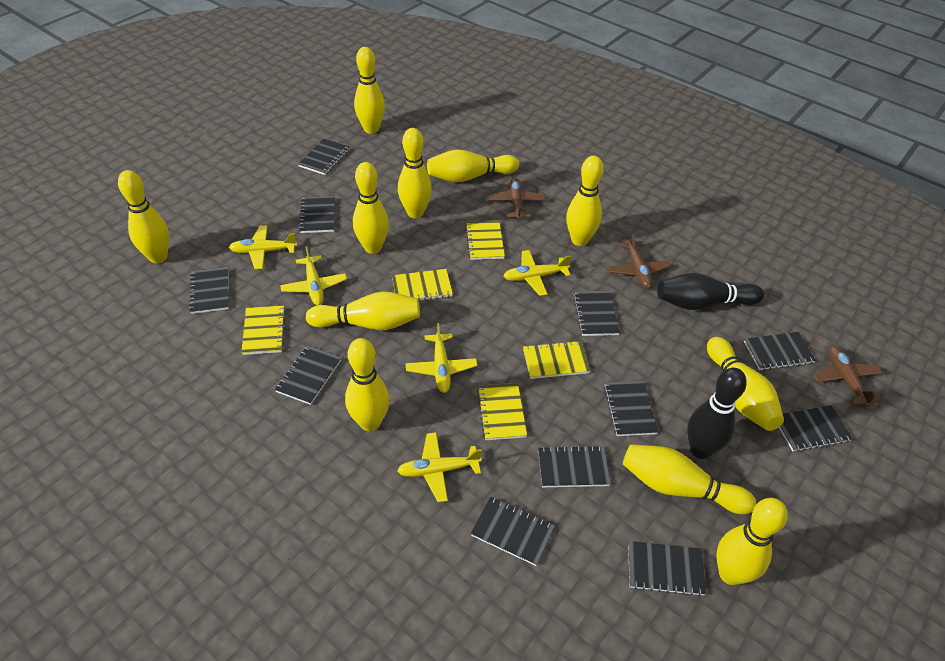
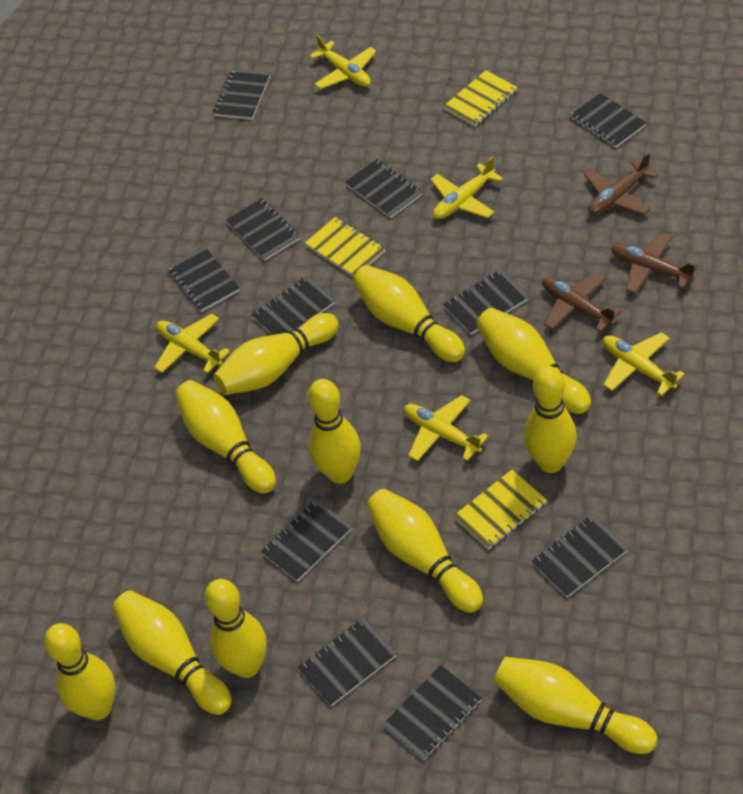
black bowling pin: 2 -> 0
yellow notebook: 5 -> 3

